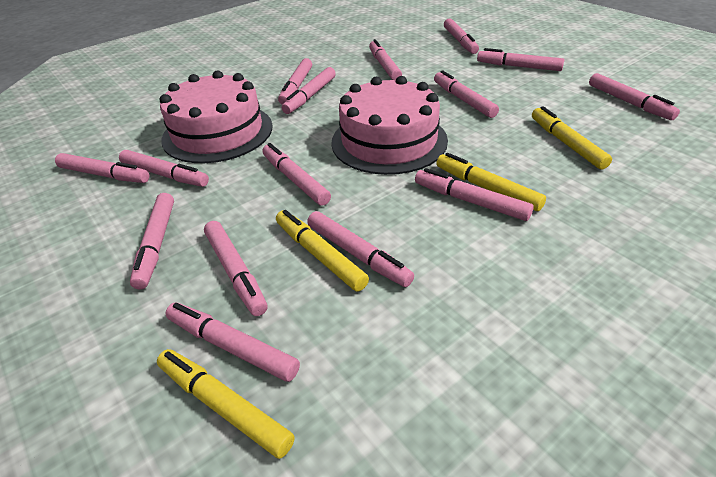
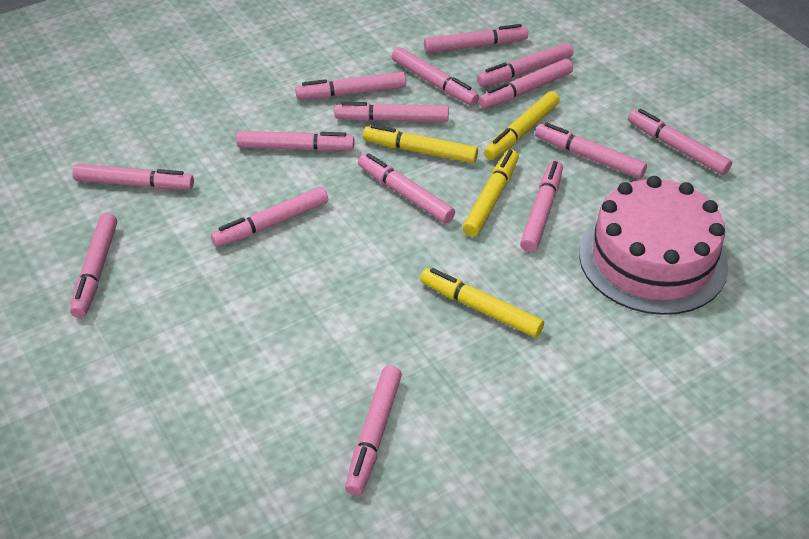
pink cake: 2 -> 1

